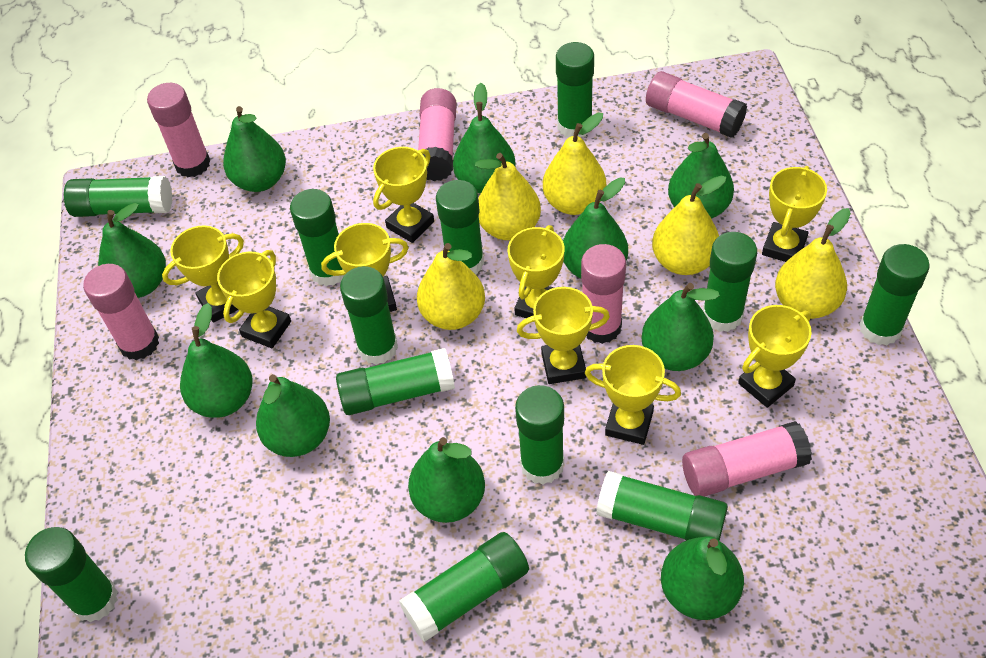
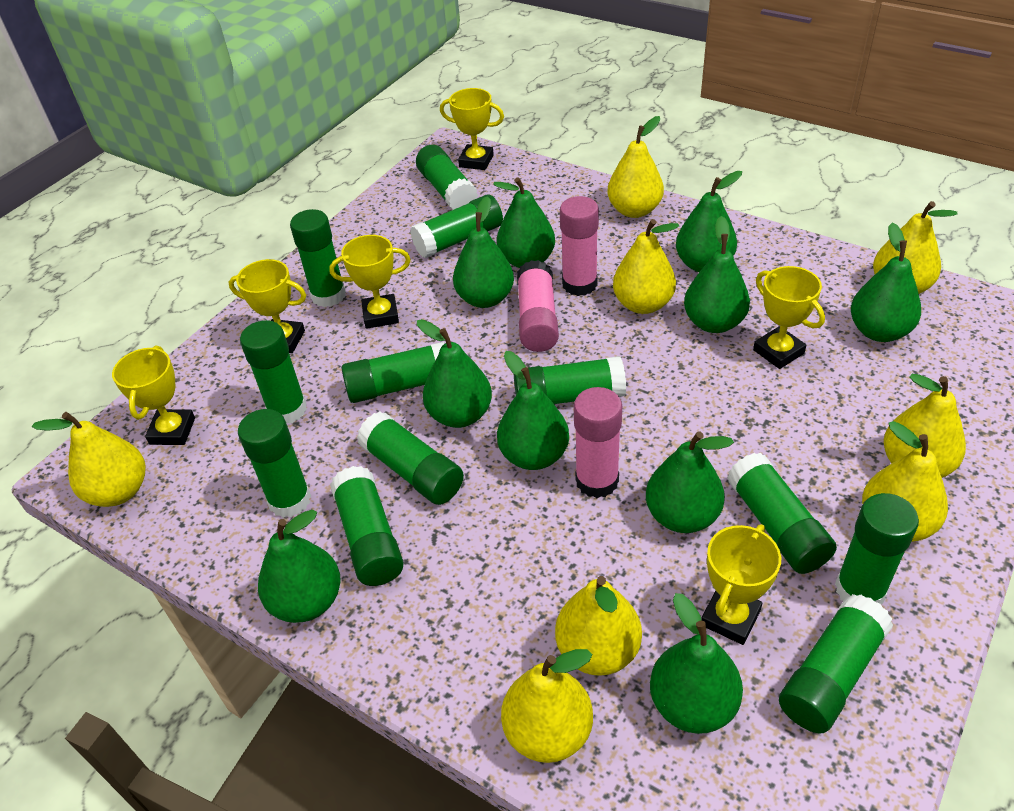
pink glue stick: 6 -> 3
yellow pear: 5 -> 8
yellow trophy: 9 -> 6

